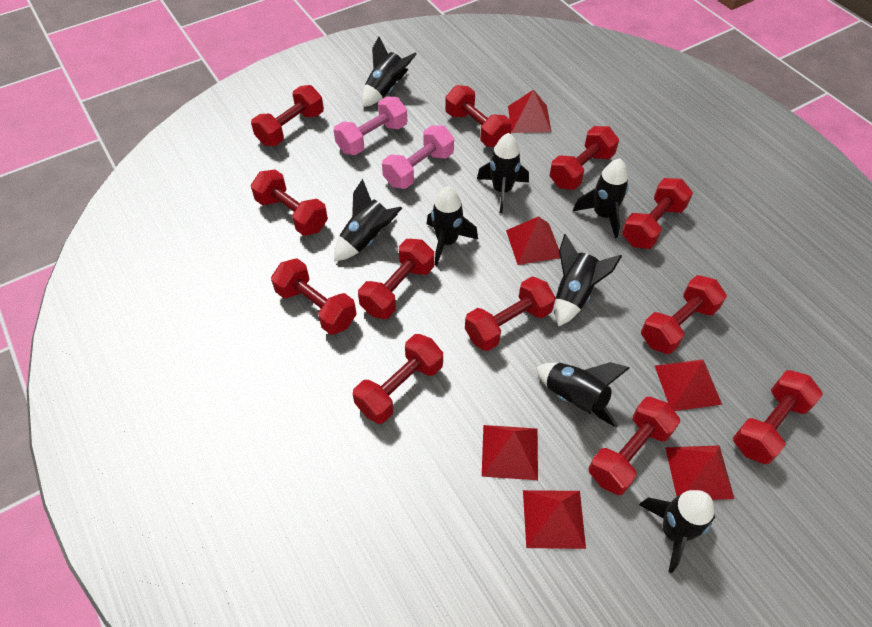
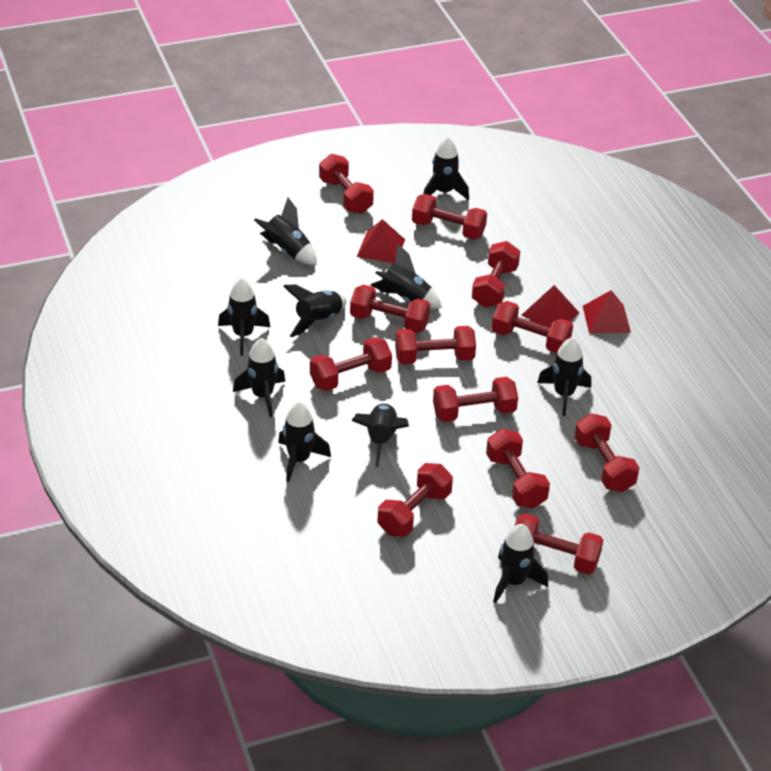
black rocket: 8 -> 10
pink dumbbell: 2 -> 0
red pyramid: 6 -> 3

